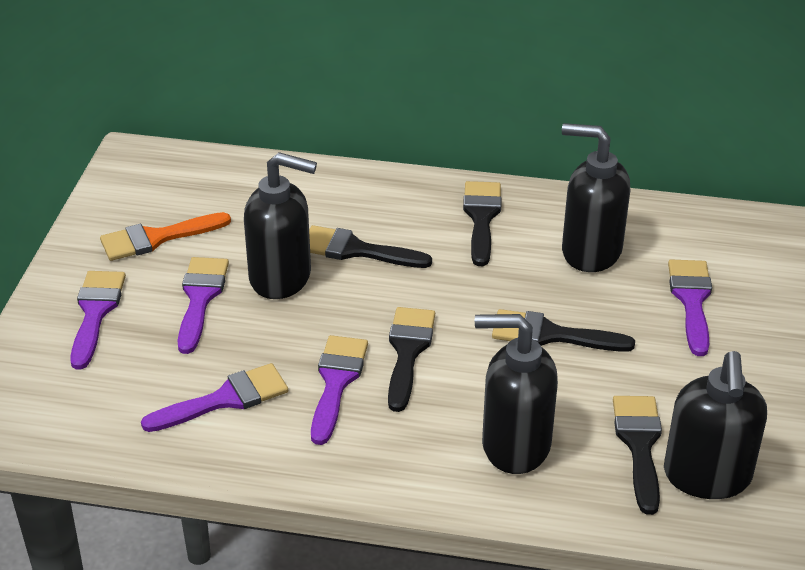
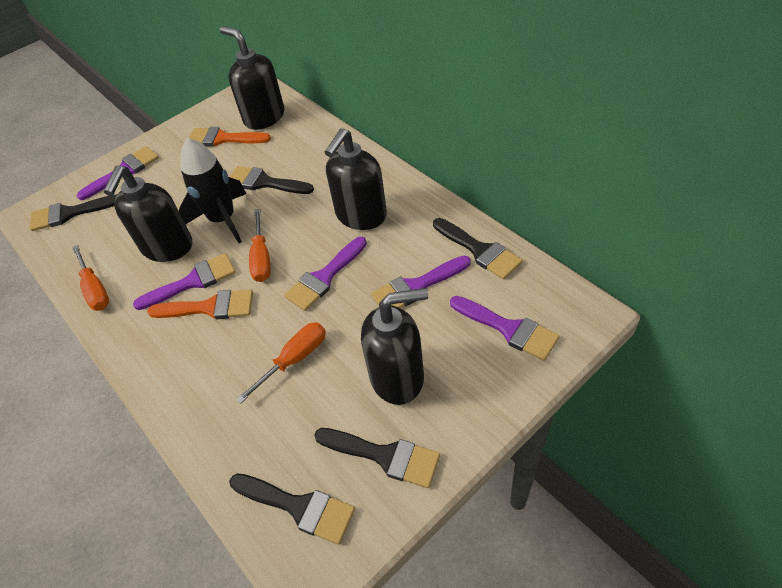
black rocket: 0 -> 1
orange brush: 1 -> 2
orange screwdriver: 0 -> 3

